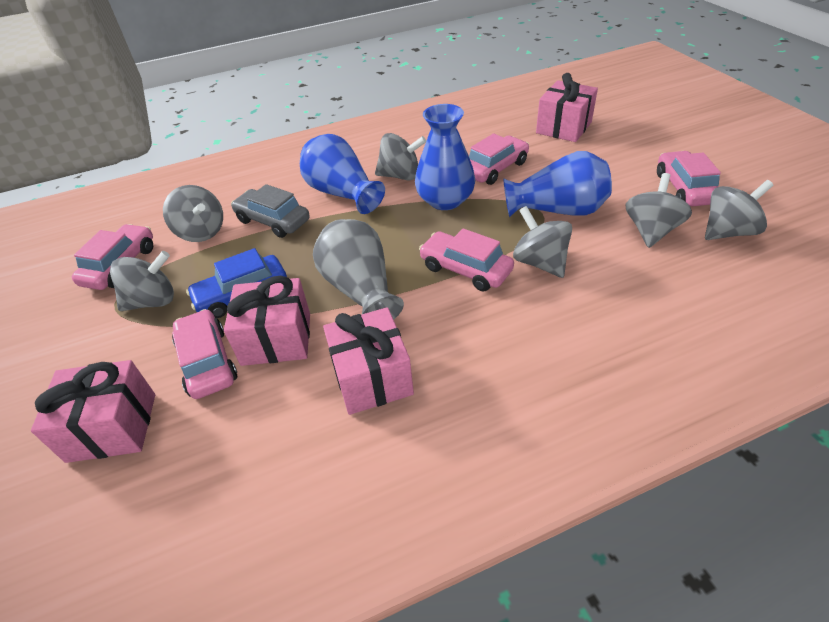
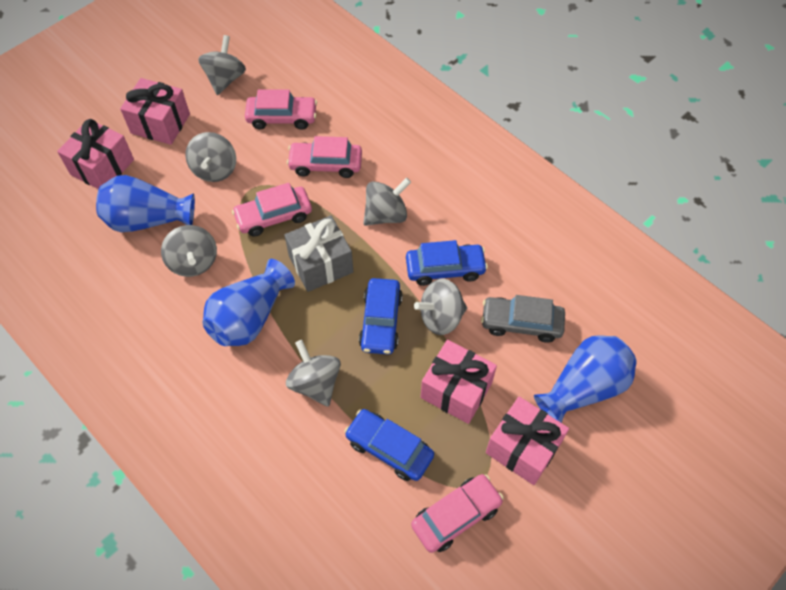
blue car: 1 -> 3
grey gift: 0 -> 1
grey vase: 1 -> 0
pink car: 5 -> 4

